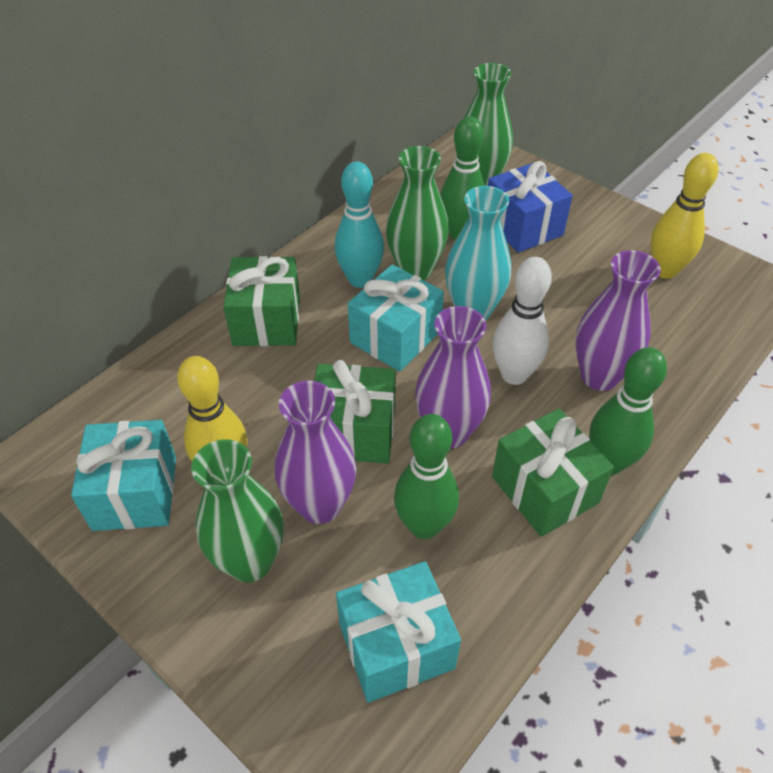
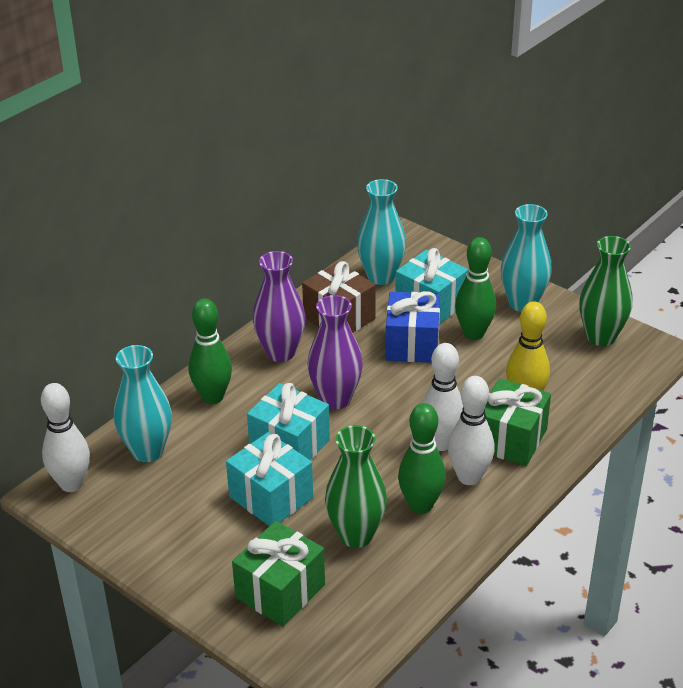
brown gift: 0 -> 1
green gift: 3 -> 2
green vase: 3 -> 2
purple vase: 3 -> 2
turquoise bowling pin: 1 -> 0
turquoise vase: 1 -> 3
white bowling pin: 1 -> 3
yellow bowling pin: 2 -> 1

